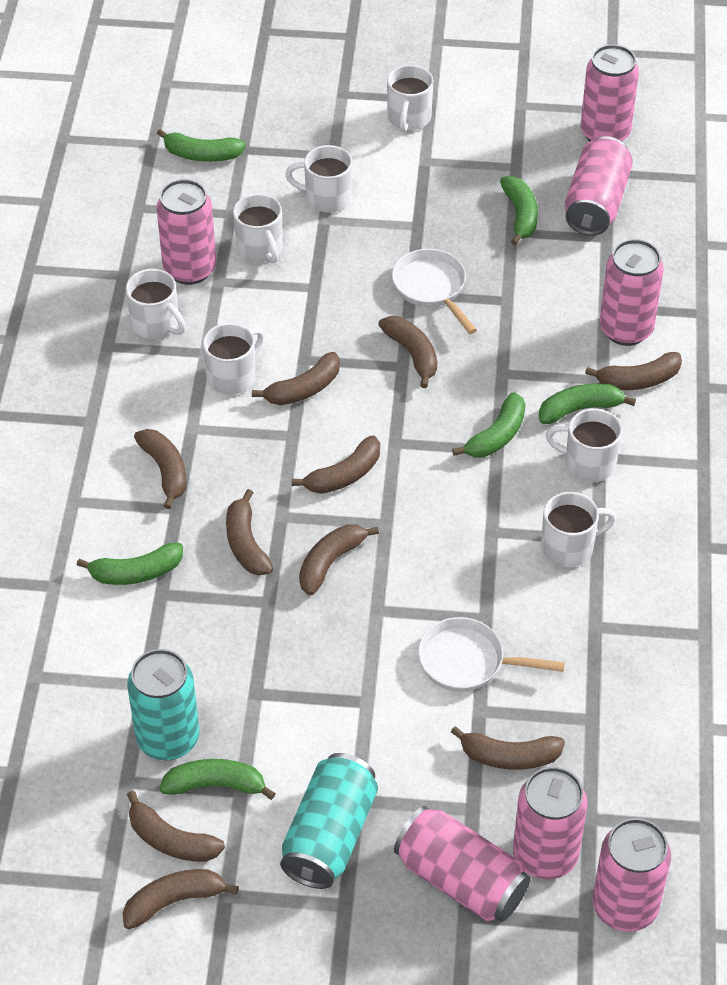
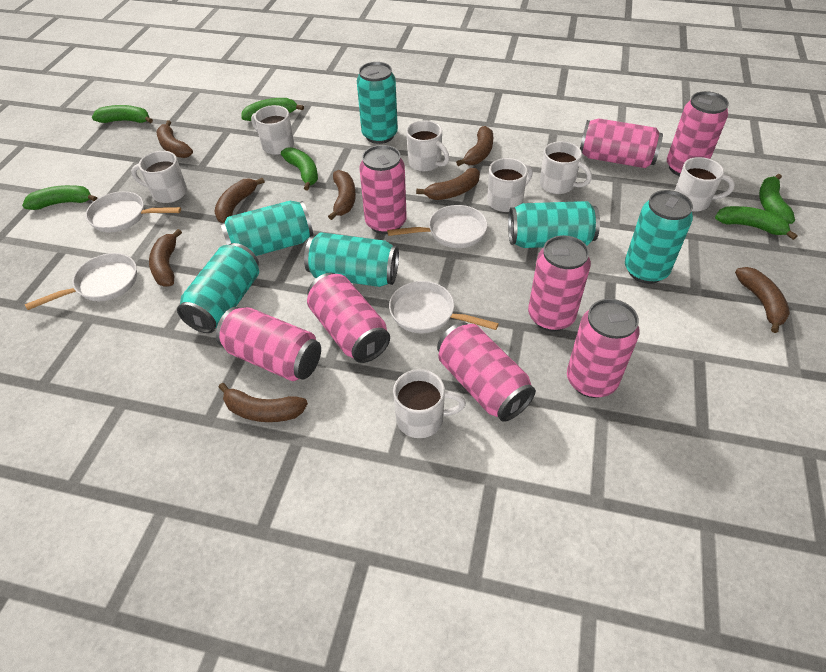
brown banana: 10 -> 8
pink can: 7 -> 8
turquoise can: 2 -> 6
white pan: 2 -> 4

